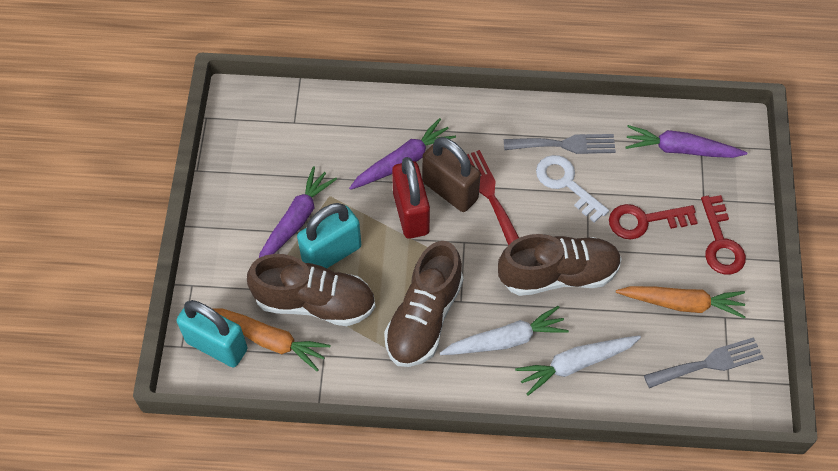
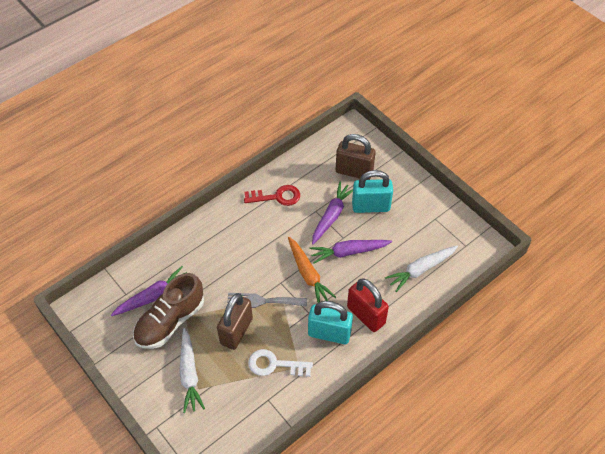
brown padlock: 1 -> 2
brown shoe: 3 -> 1
grey fork: 2 -> 1
orange carrot: 2 -> 1
red fork: 1 -> 0
red key: 2 -> 1

